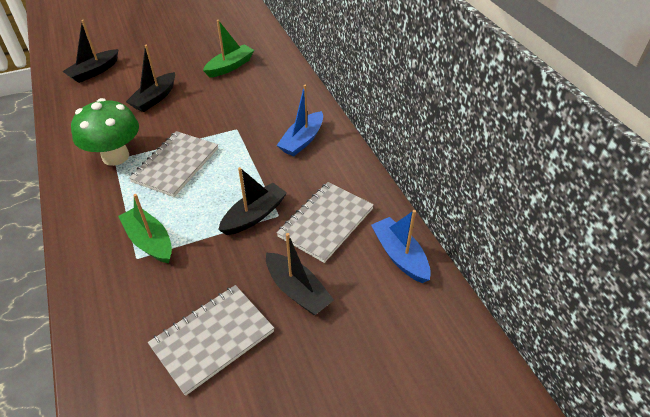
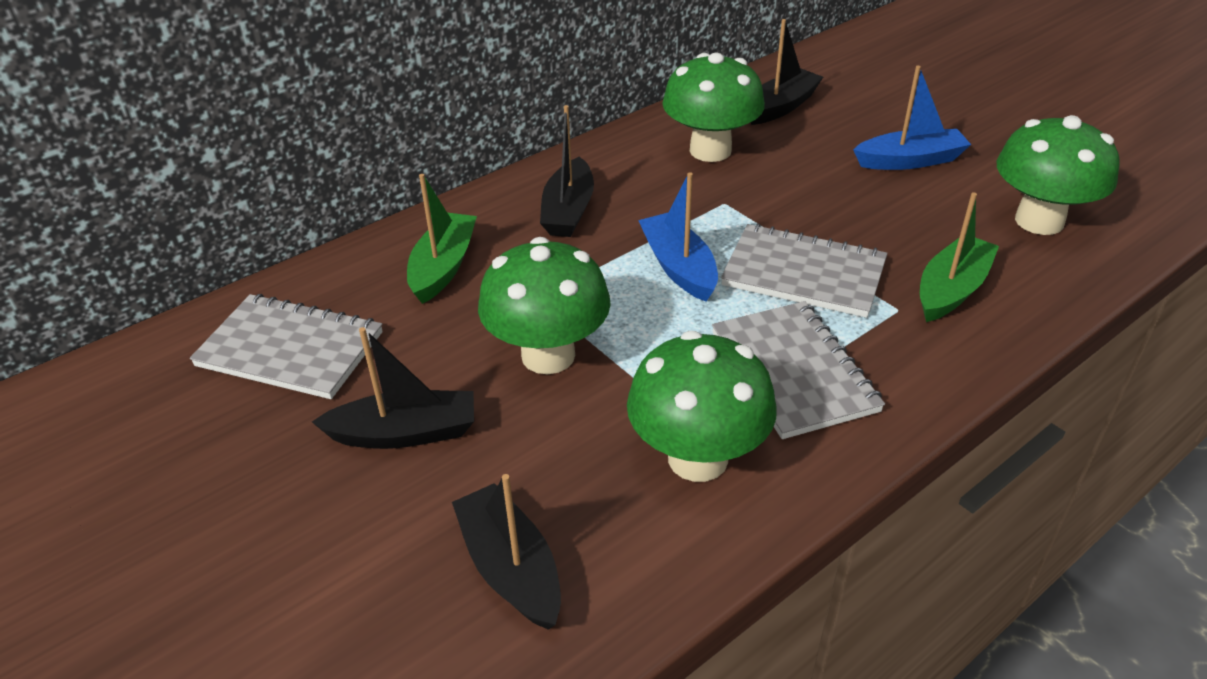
green mushroom: 1 -> 4

